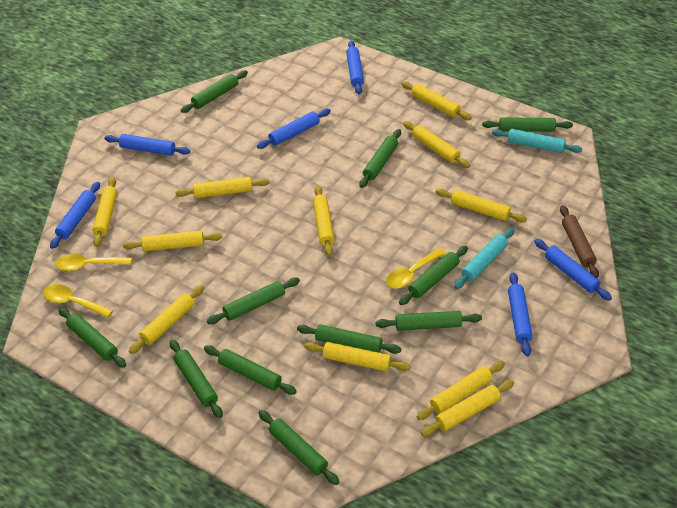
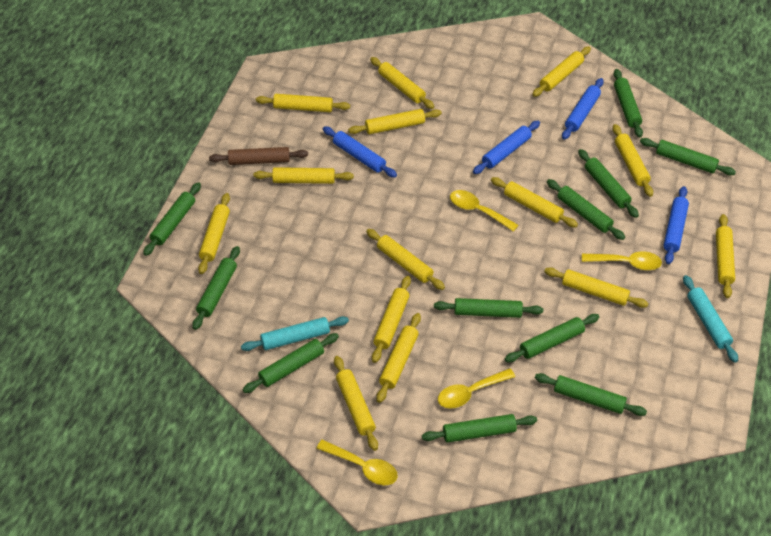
blue rolling pin: 6 -> 4
yellow rolling pin: 11 -> 14
yellow spoon: 3 -> 4

